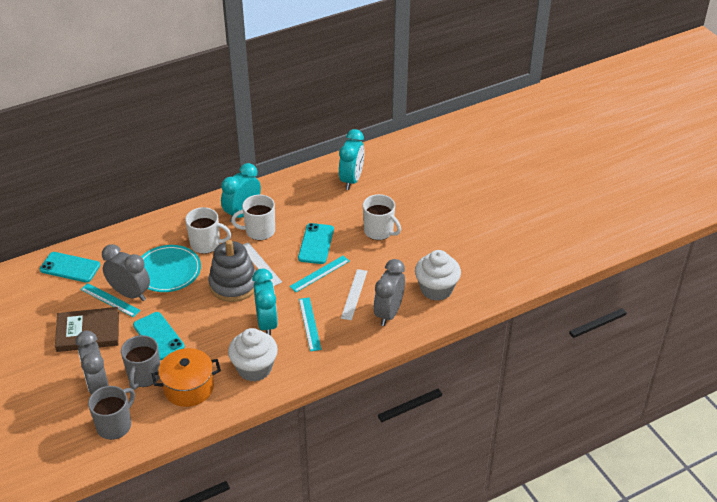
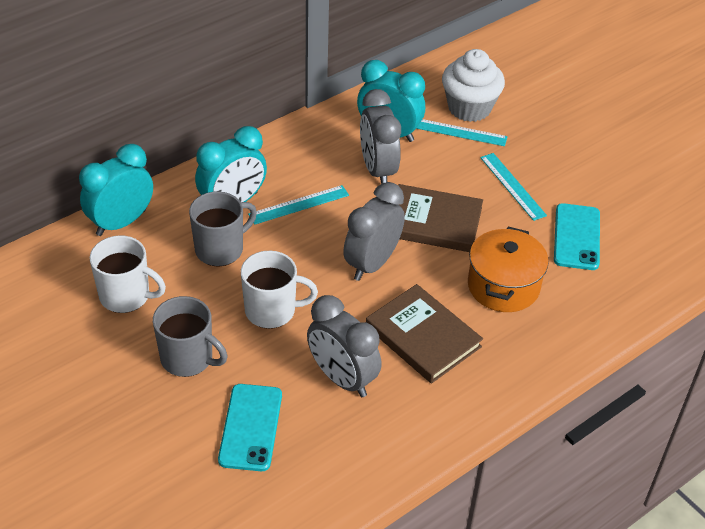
brown book: 1 -> 2
grey stacking toy: 1 -> 0
turquoise phone: 3 -> 2
turquoise plate: 1 -> 0
white cupcake: 2 -> 1
white mug: 3 -> 2
white ruler: 2 -> 0

